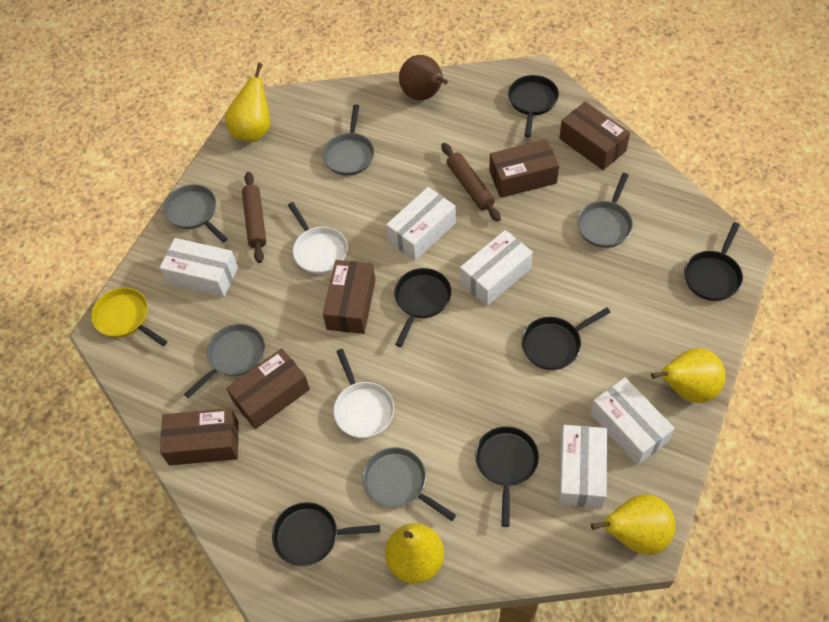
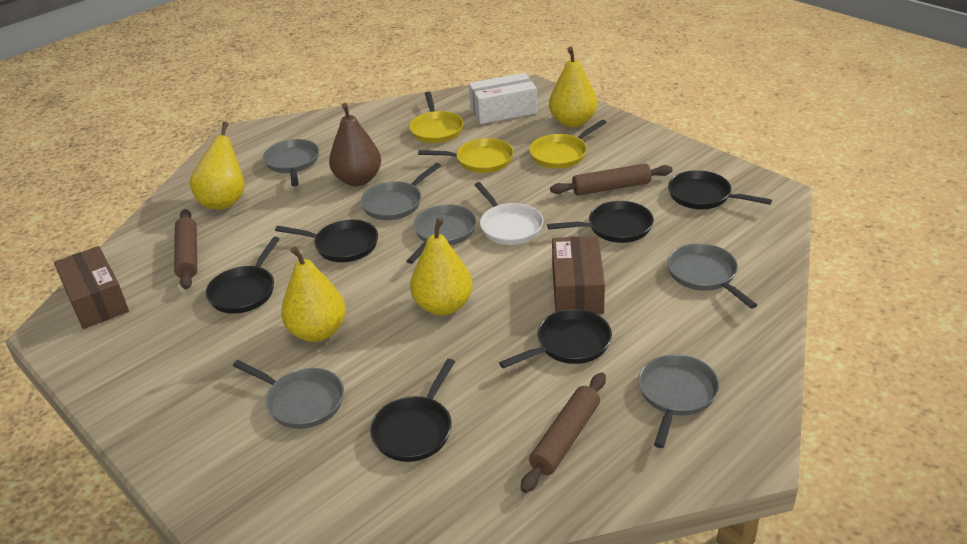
brown box: 5 -> 2
brown rolling pin: 2 -> 3
grey pan: 5 -> 6
white box: 5 -> 1
white pan: 2 -> 1
yellow pan: 1 -> 3

